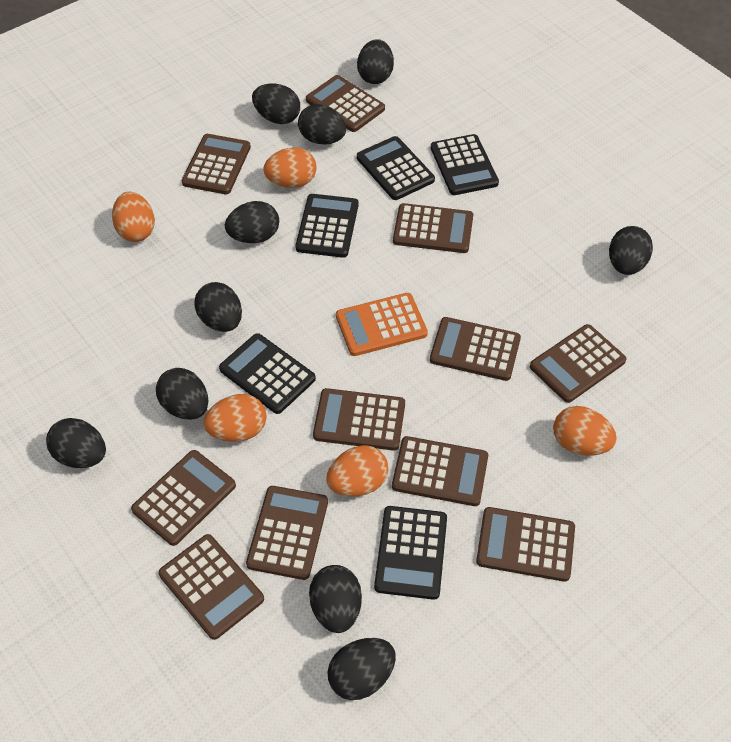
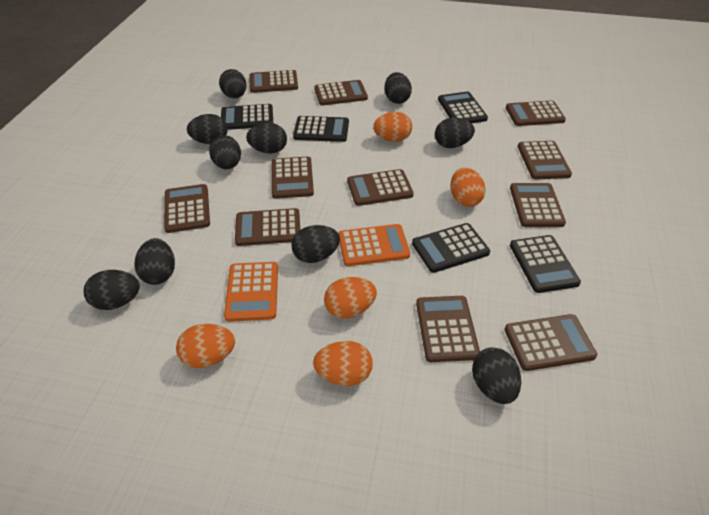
orange calculator: 1 -> 2

